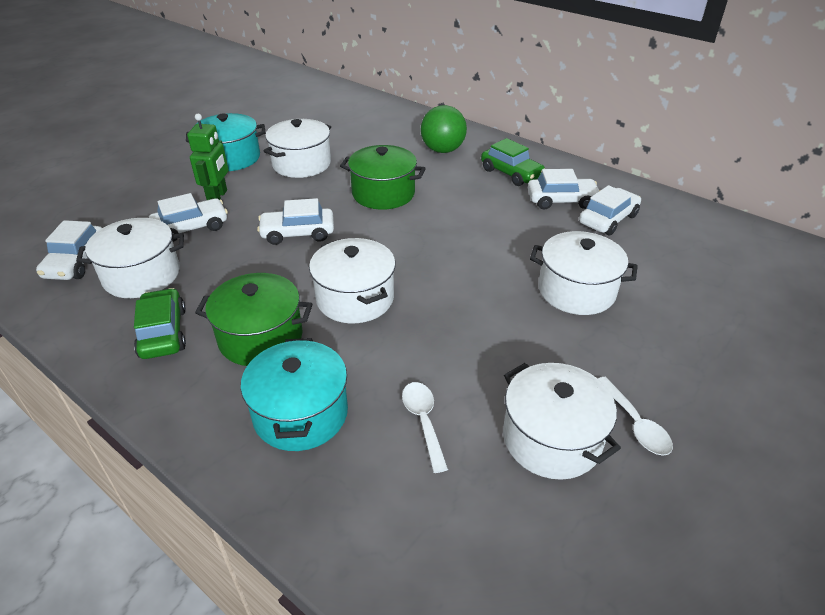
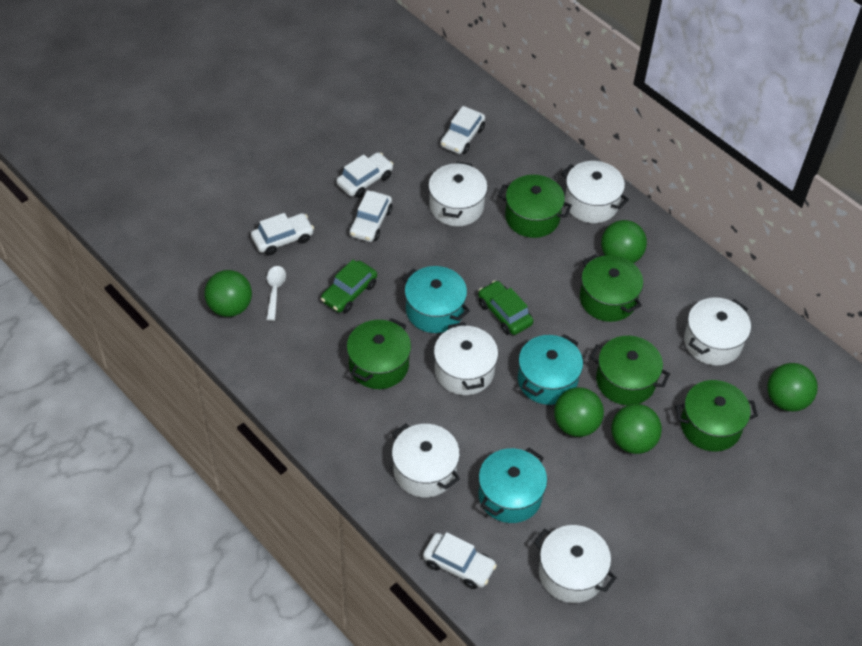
green ball: 1 -> 5
green pot: 2 -> 5
green robot: 1 -> 0
turquoise pot: 2 -> 3
white pot: 5 -> 6
white spoon: 2 -> 1

